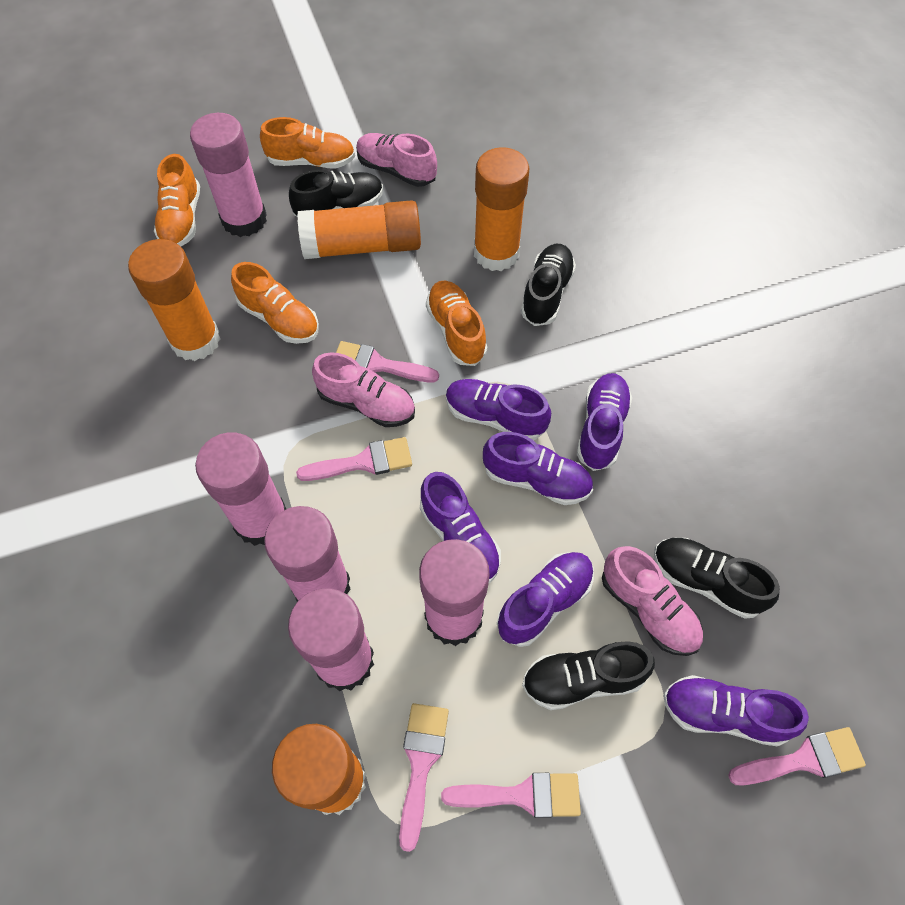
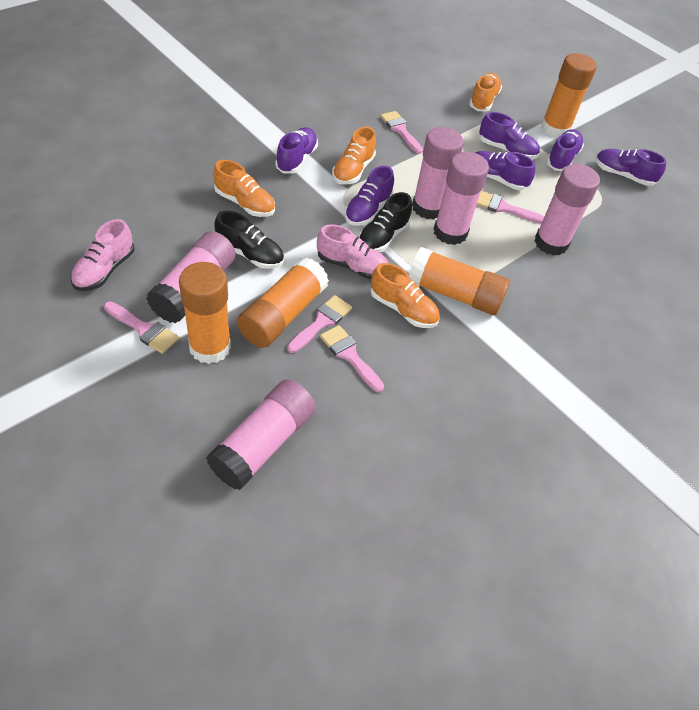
black shoe: 4 -> 2
pink shoe: 3 -> 2

